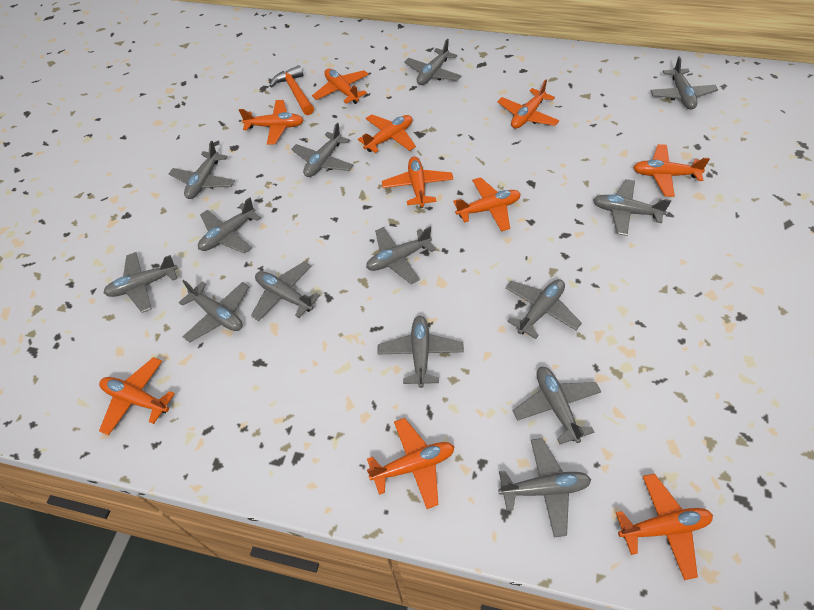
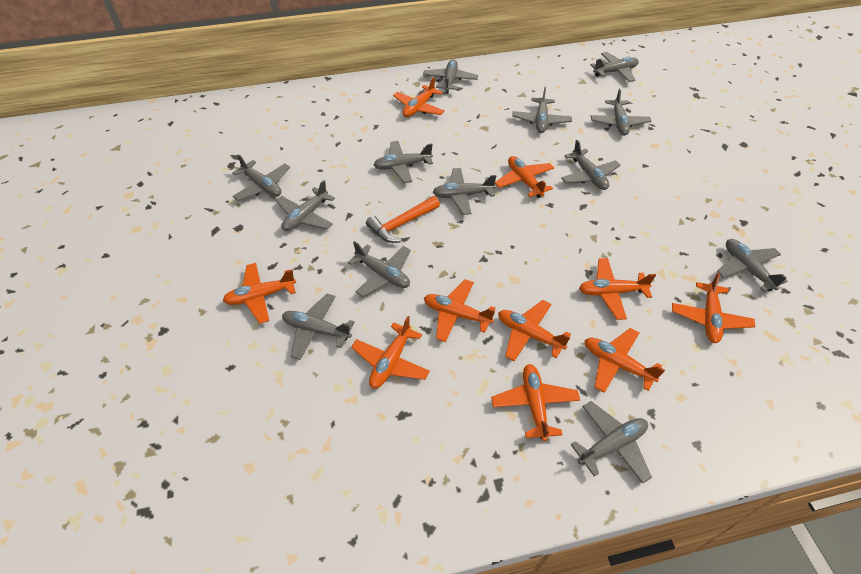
grey plane: 14 -> 13

